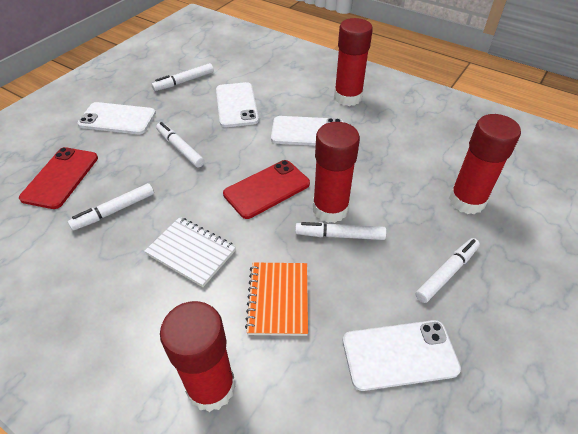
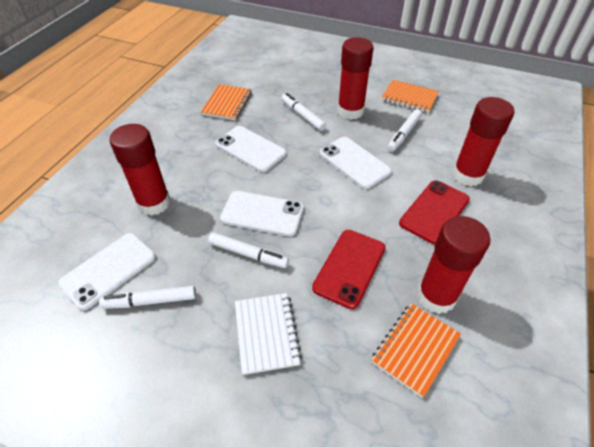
orange notebook: 1 -> 3
white marker: 5 -> 4

